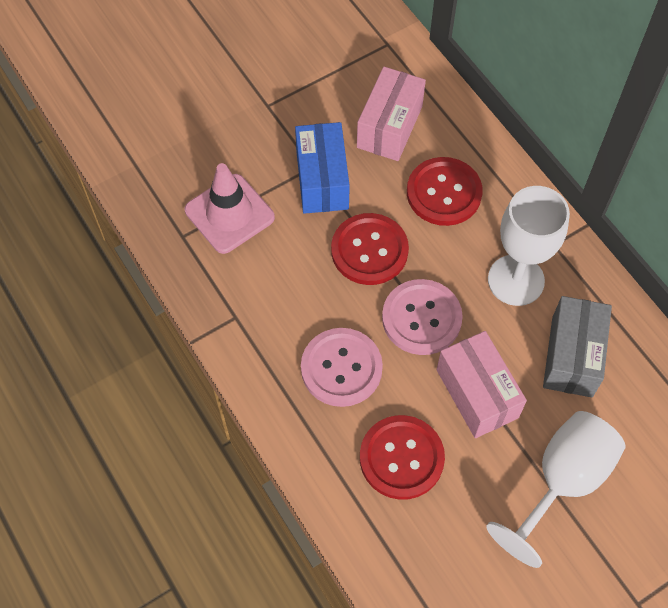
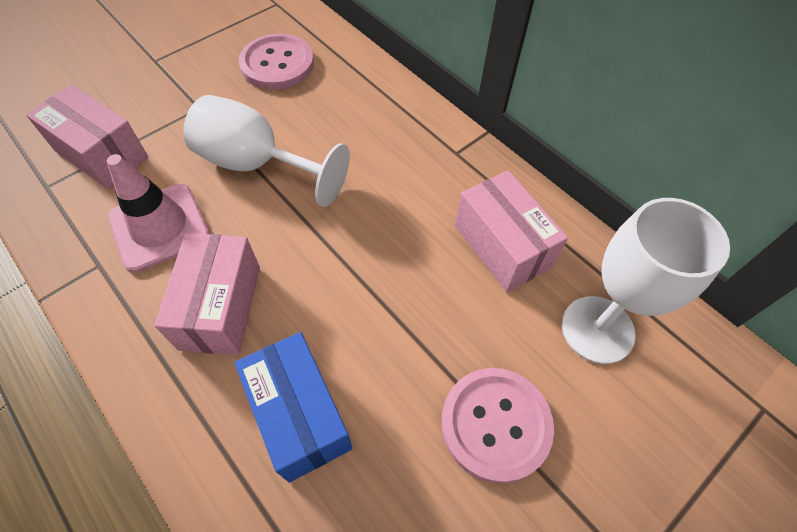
grey box: 1 -> 0
pink box: 2 -> 3
red button: 3 -> 0

